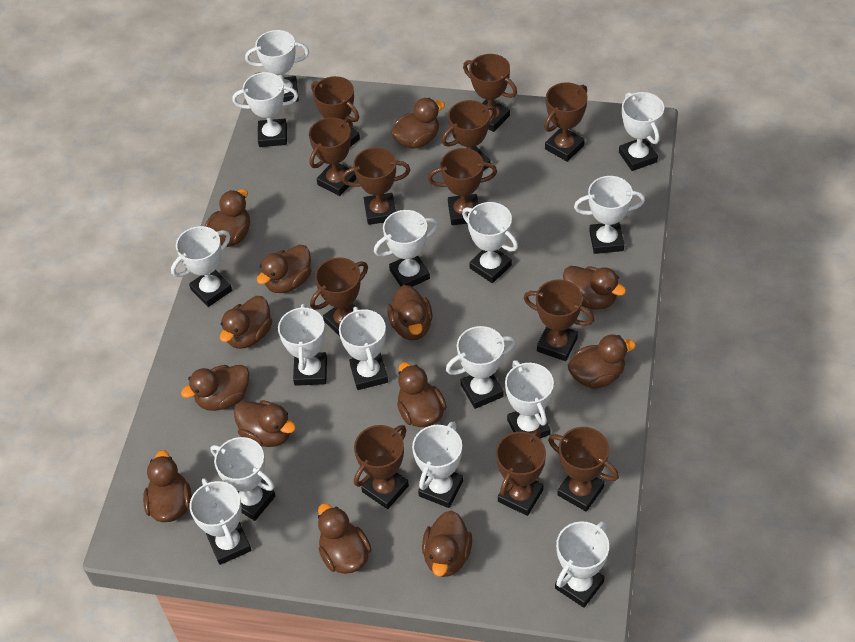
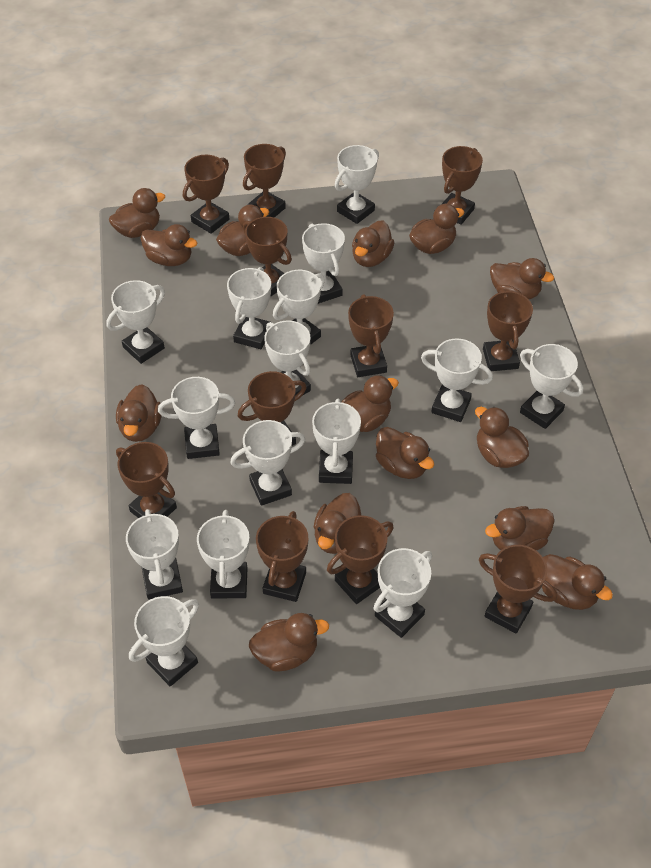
brown duck: 13 -> 14
brown trophy: 12 -> 11

